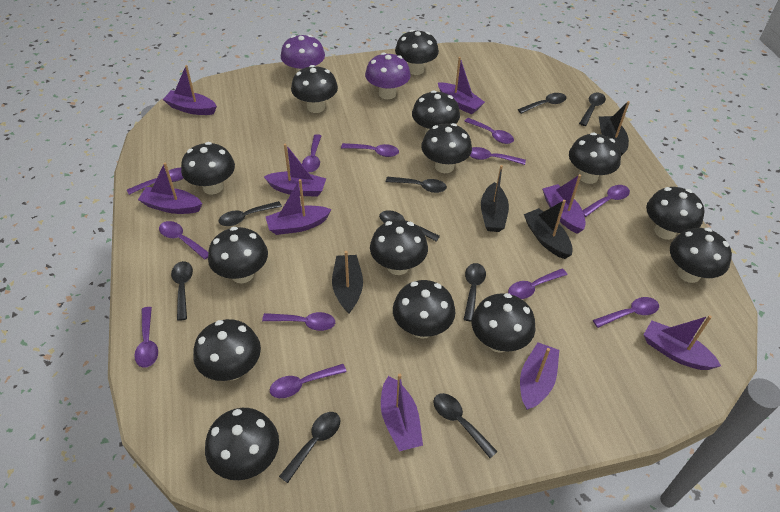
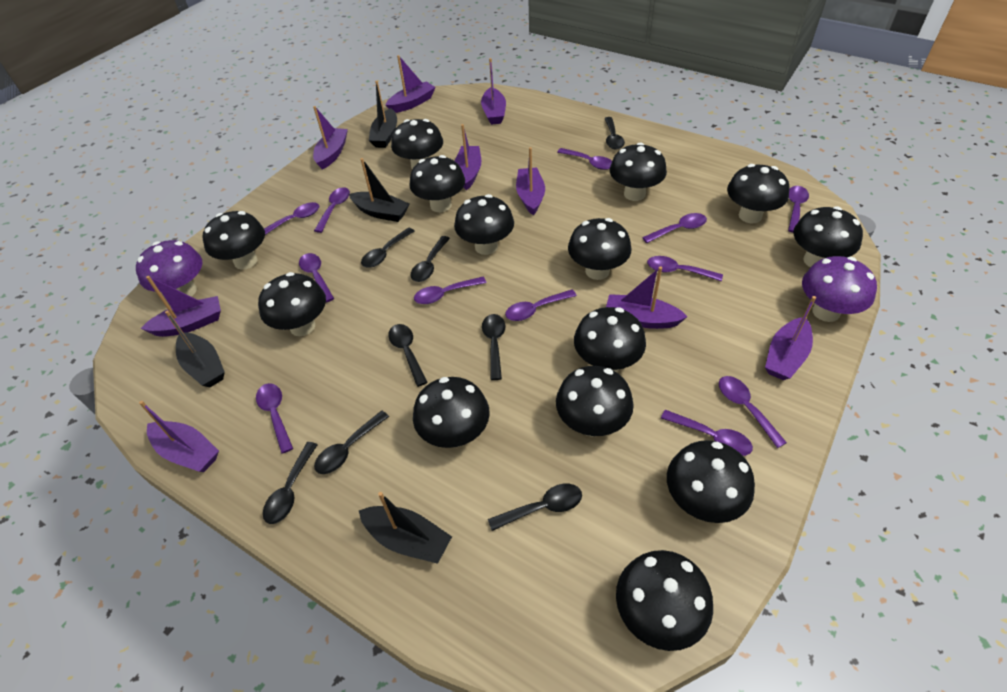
black spoon: 9 -> 8

